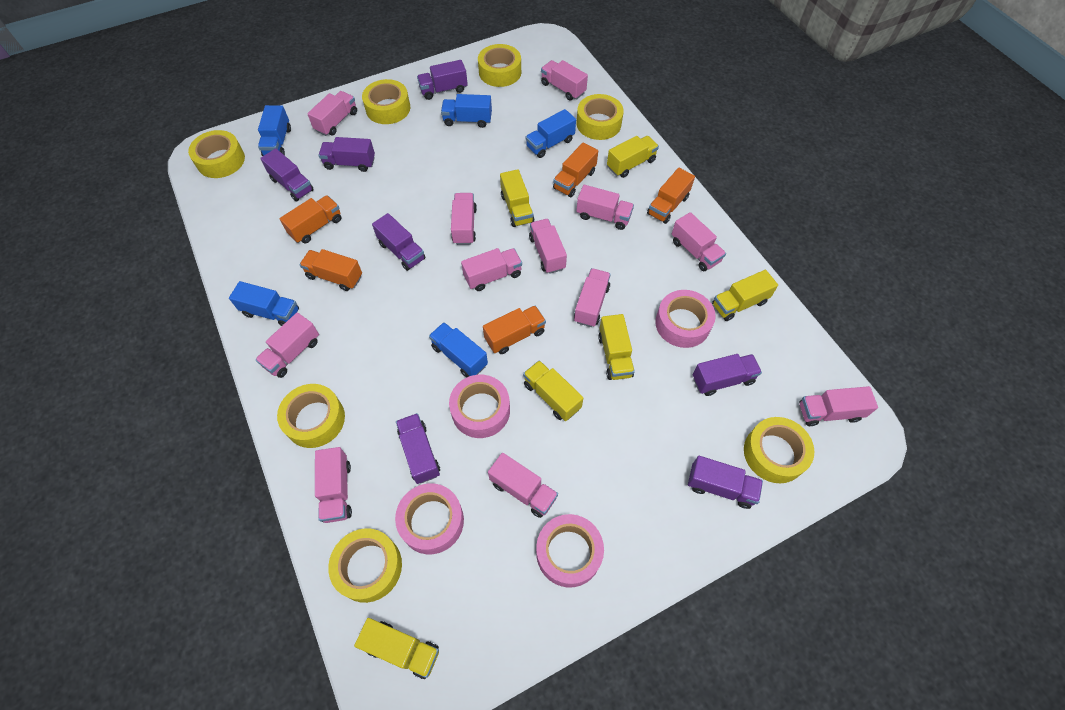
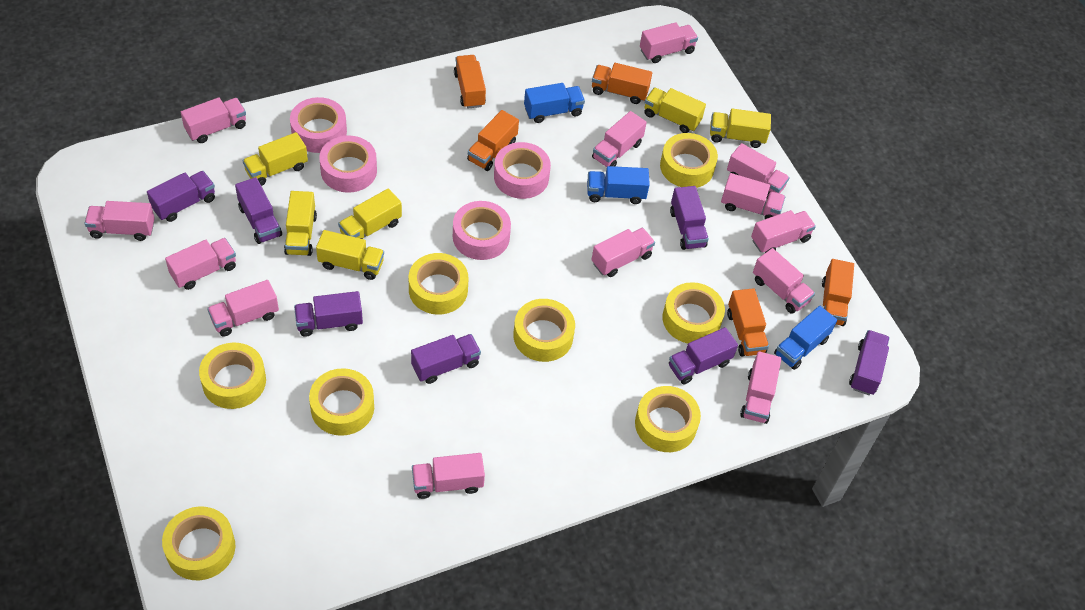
blue truck: 5 -> 3
pink truck: 12 -> 13
yellow tape: 7 -> 8

